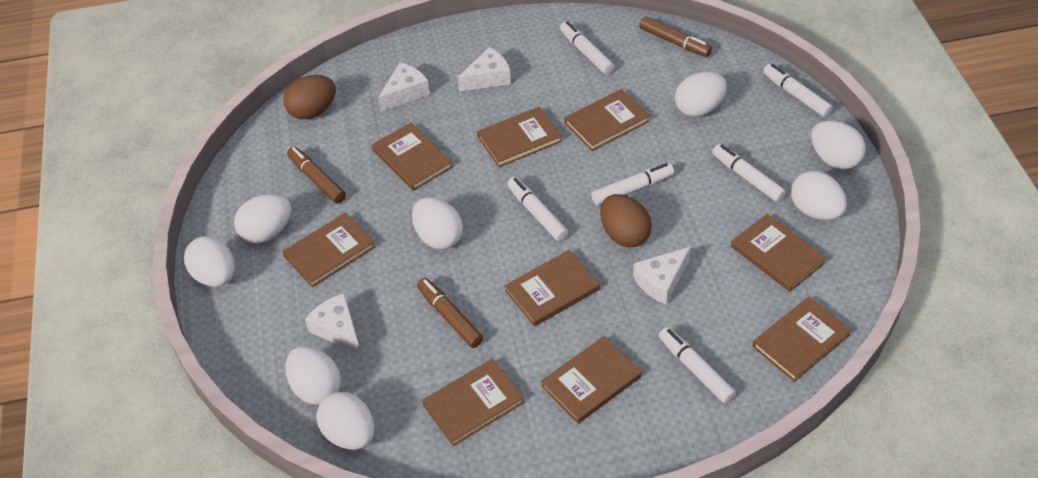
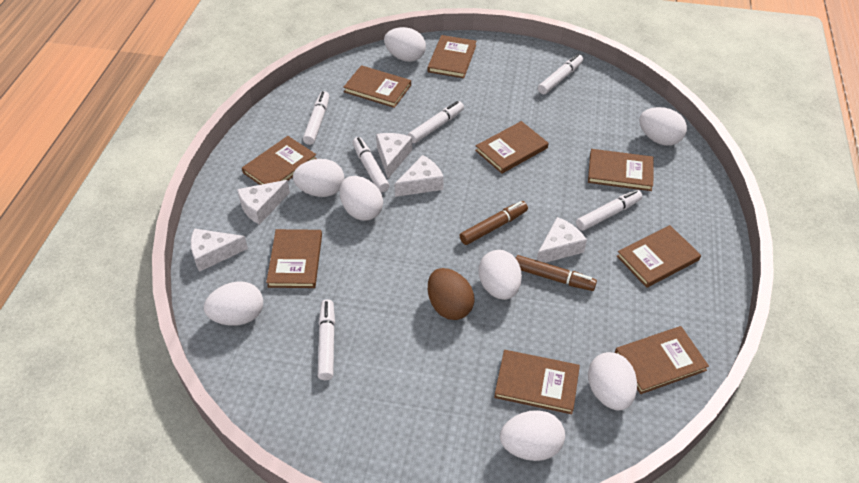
brown egg: 2 -> 1
brown marker: 3 -> 2
white cheese: 4 -> 5

